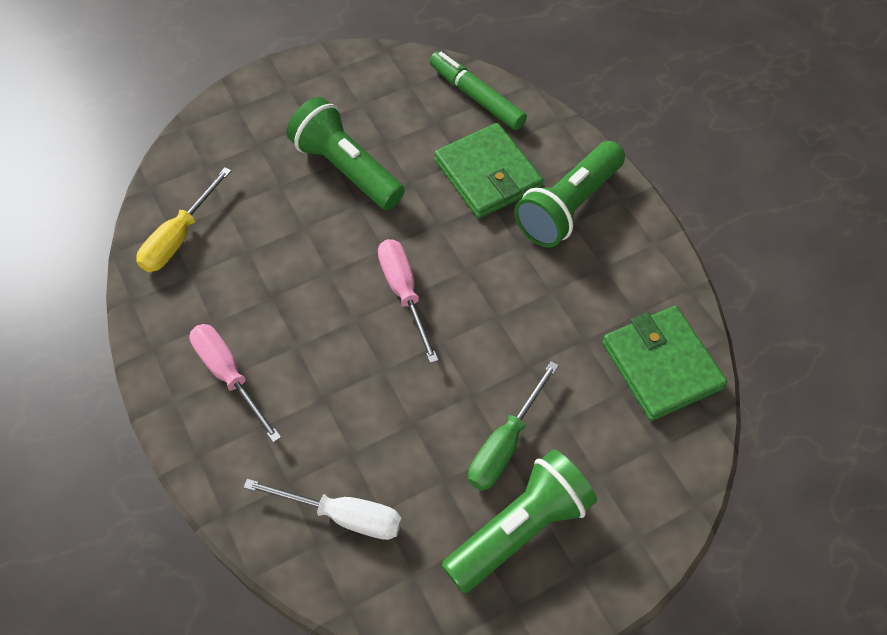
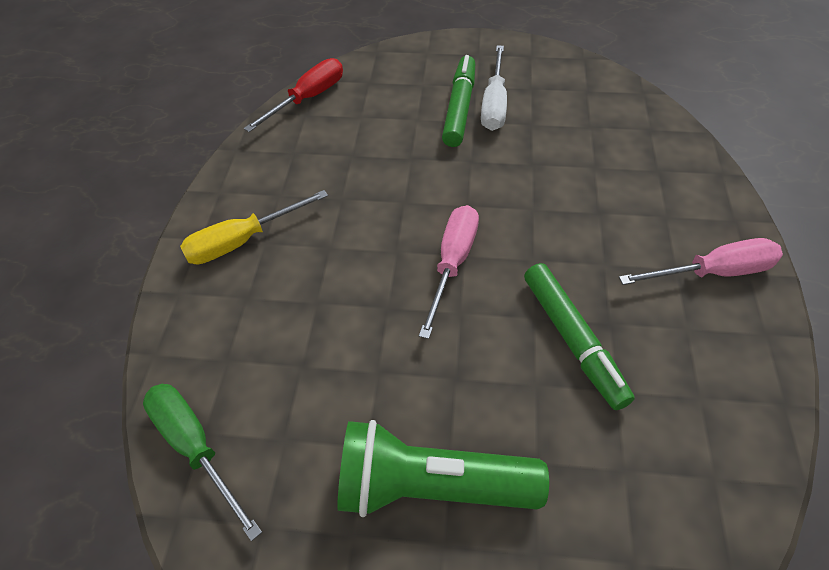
green flashlight: 3 -> 1
green marker: 1 -> 2
green wallet: 2 -> 0
red screwdriver: 0 -> 1

